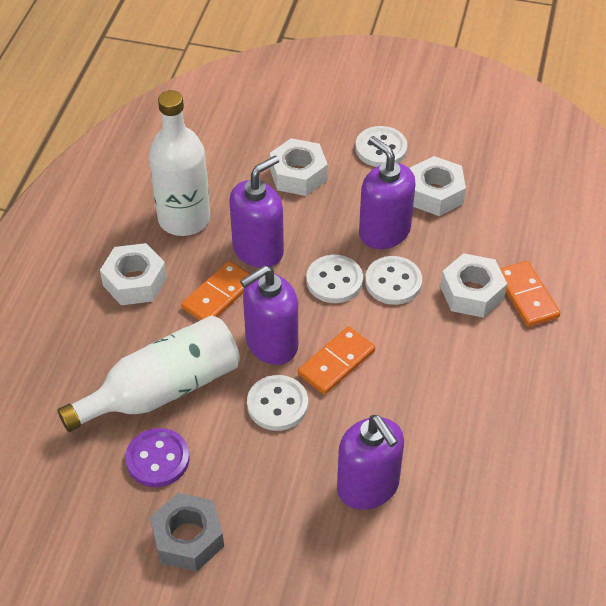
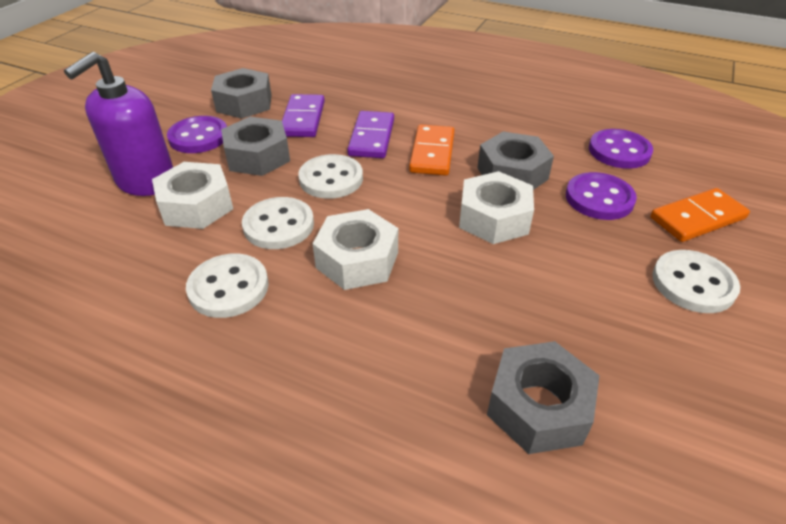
grey nut: 1 -> 4
orange domino: 3 -> 2
purple button: 1 -> 3
purple domino: 0 -> 2
purple soap dispenser: 4 -> 1
white bottle: 2 -> 0
white nut: 4 -> 3

